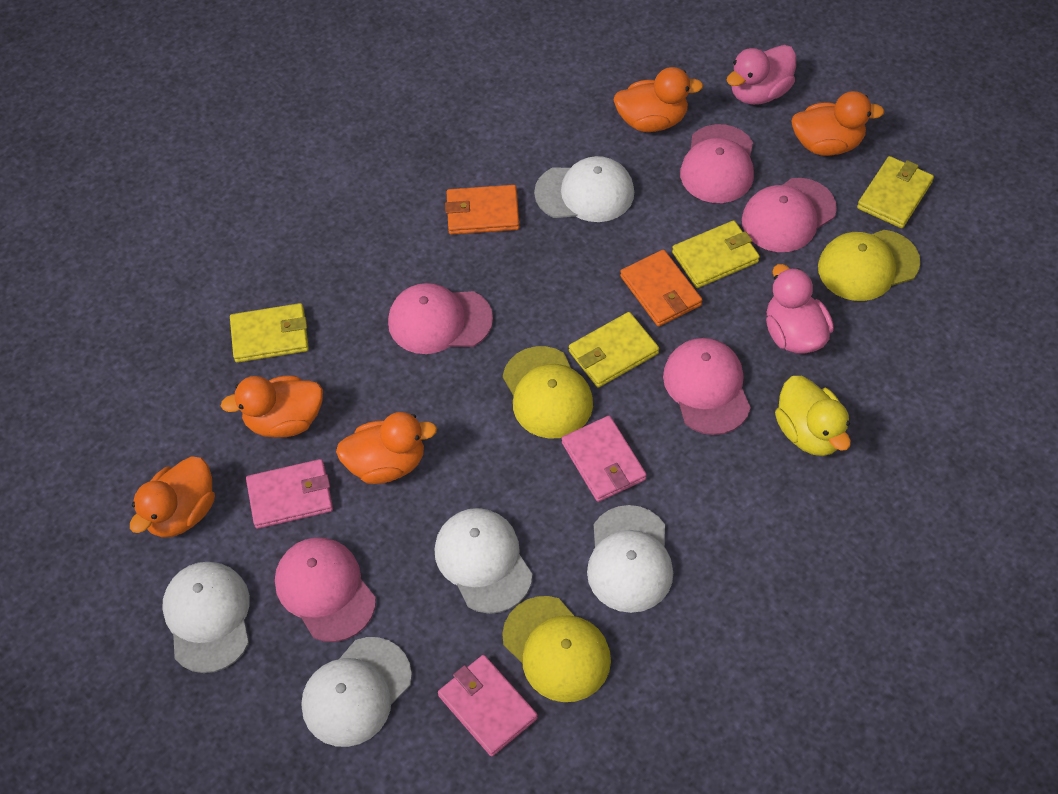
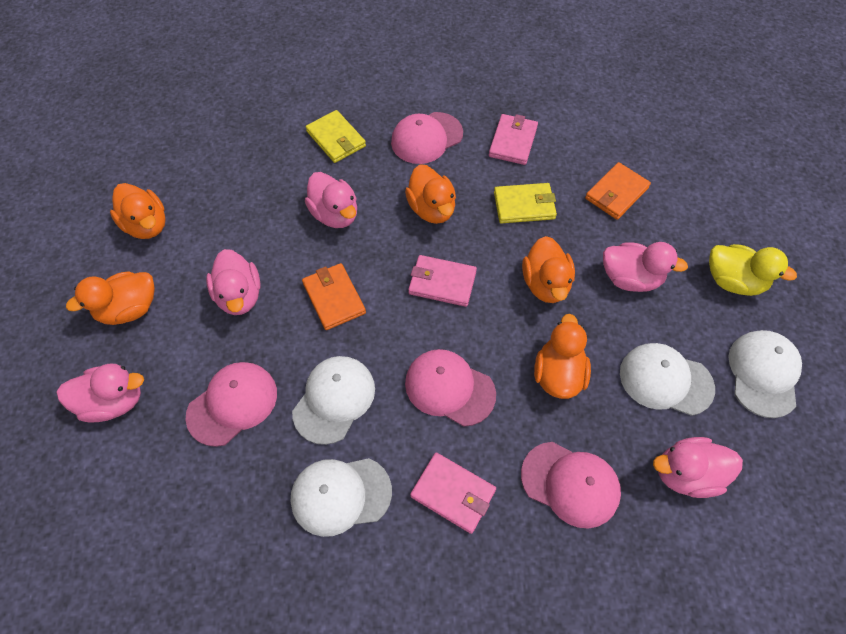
pink cap: 5 -> 4
pink duck: 2 -> 5
white cap: 5 -> 4
yellow cap: 3 -> 0
yellow wallet: 4 -> 2

